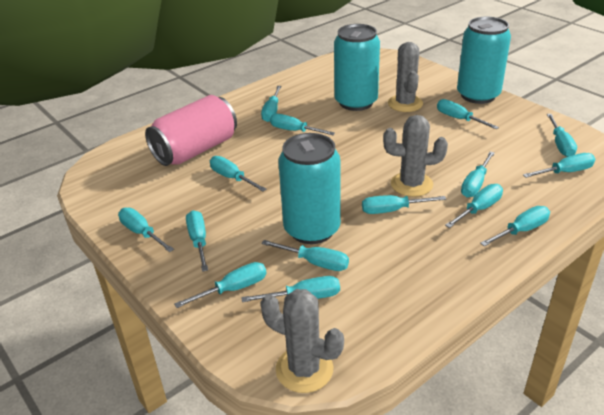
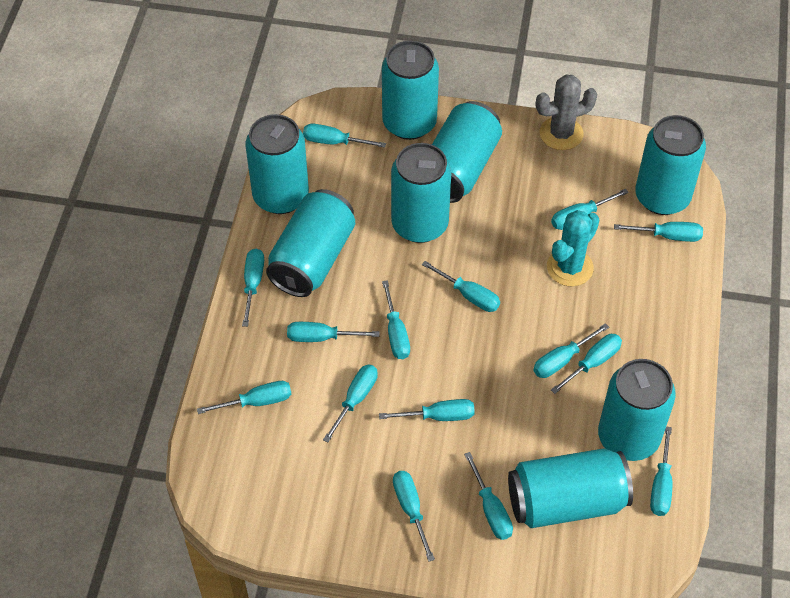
grey cactus: 3 -> 1
pink can: 1 -> 0
turquoise cactus: 0 -> 1
turquoise can: 3 -> 8

